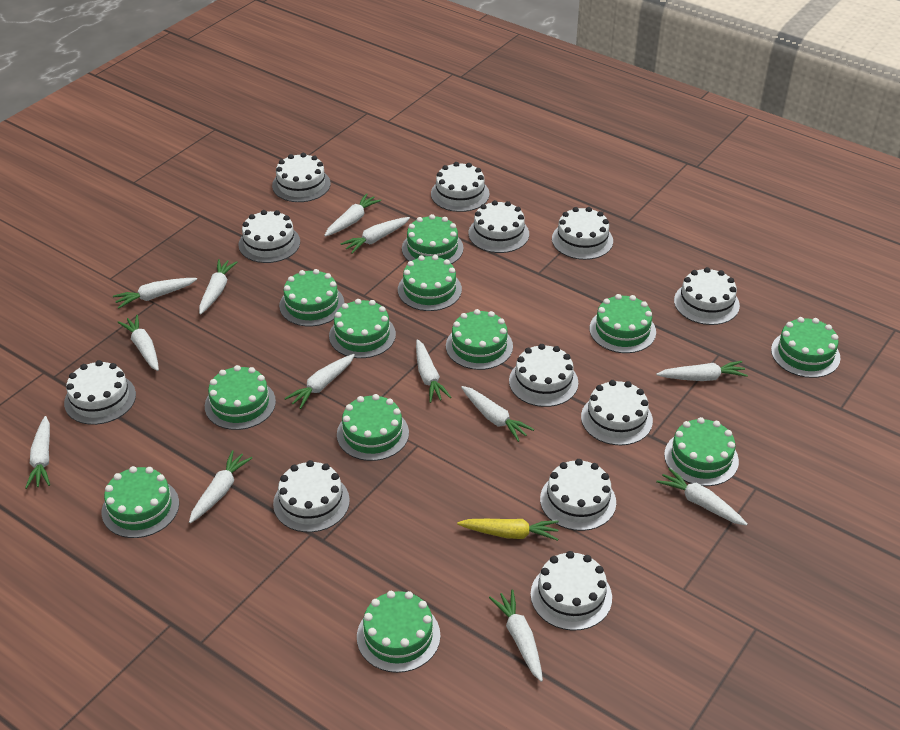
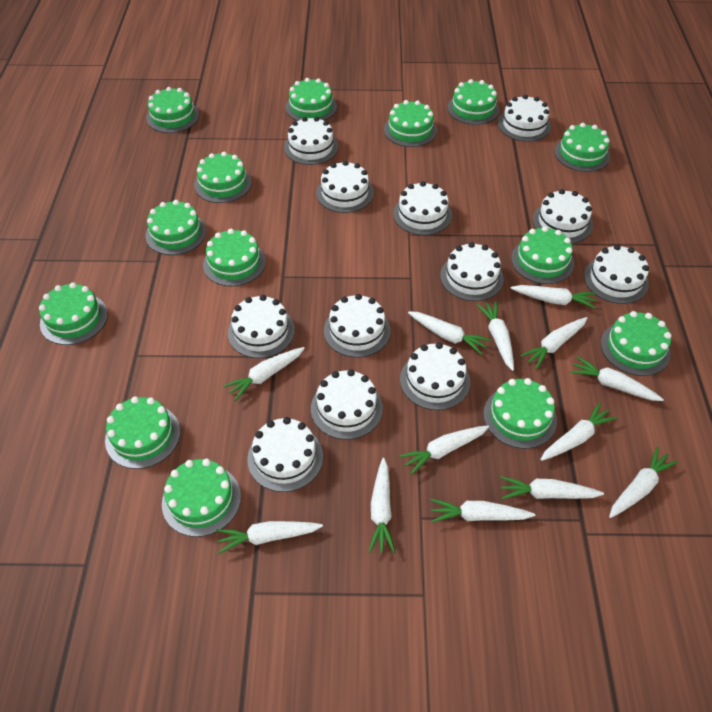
green cake: 12 -> 14
yellow carrot: 1 -> 0

